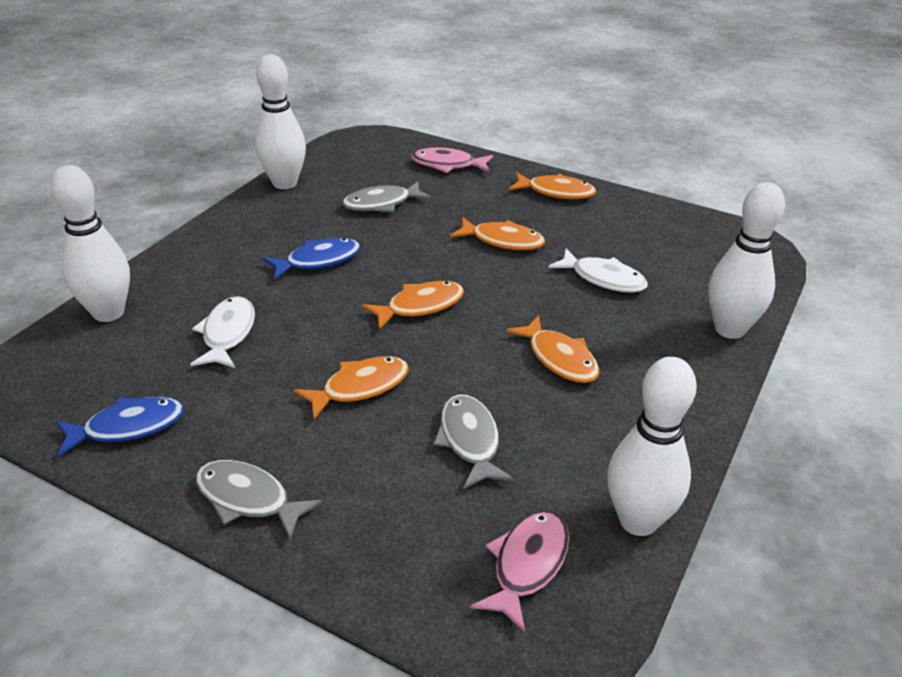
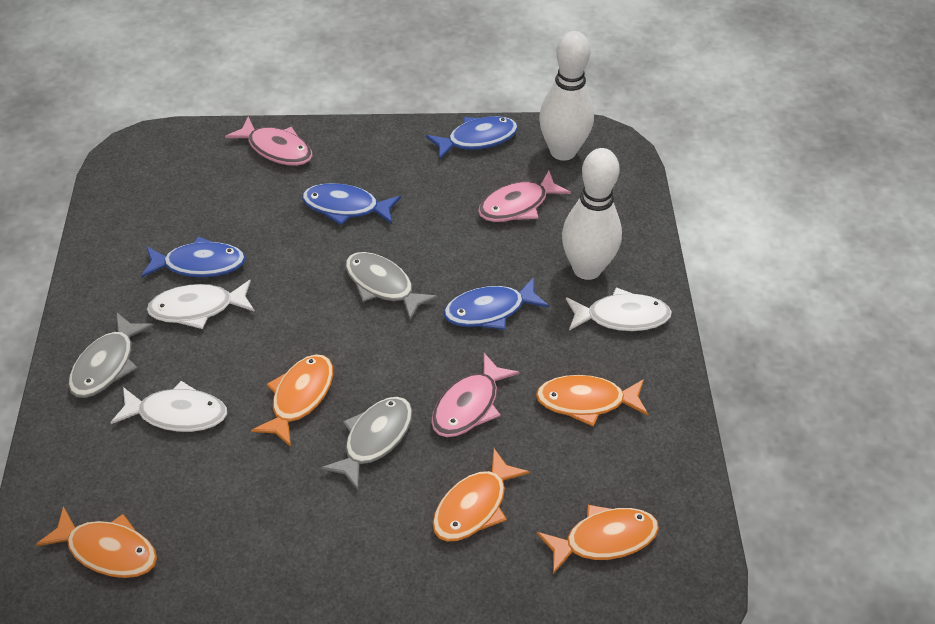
blue fish: 2 -> 4
pink fish: 2 -> 3
white bowling pin: 4 -> 2
white fish: 2 -> 3

